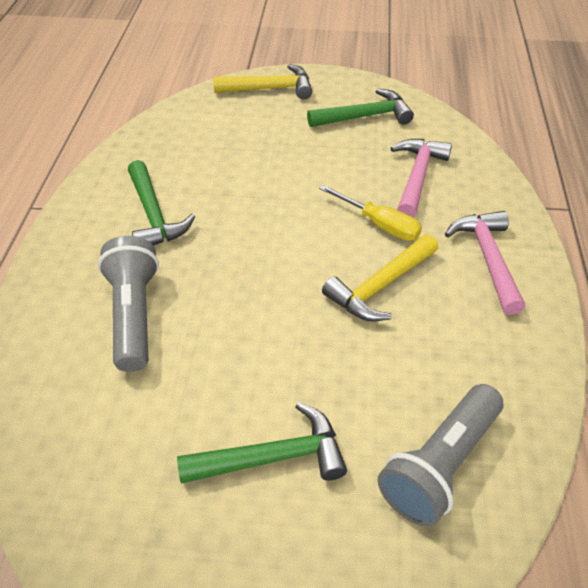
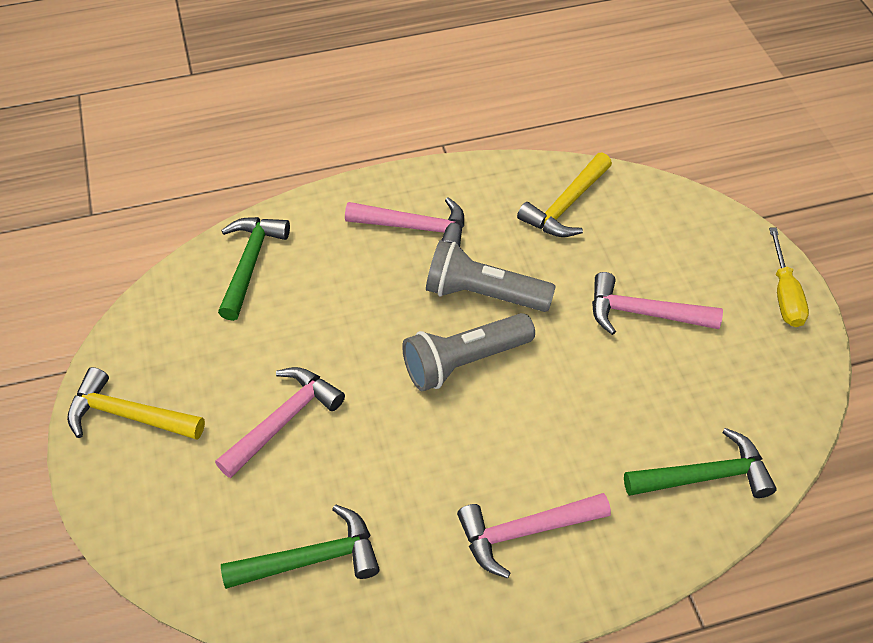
pink hammer: 2 -> 4

